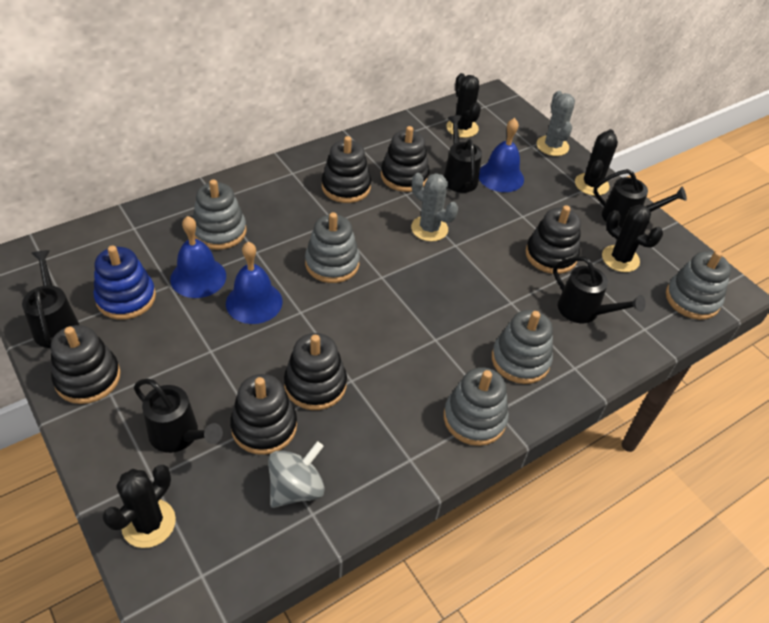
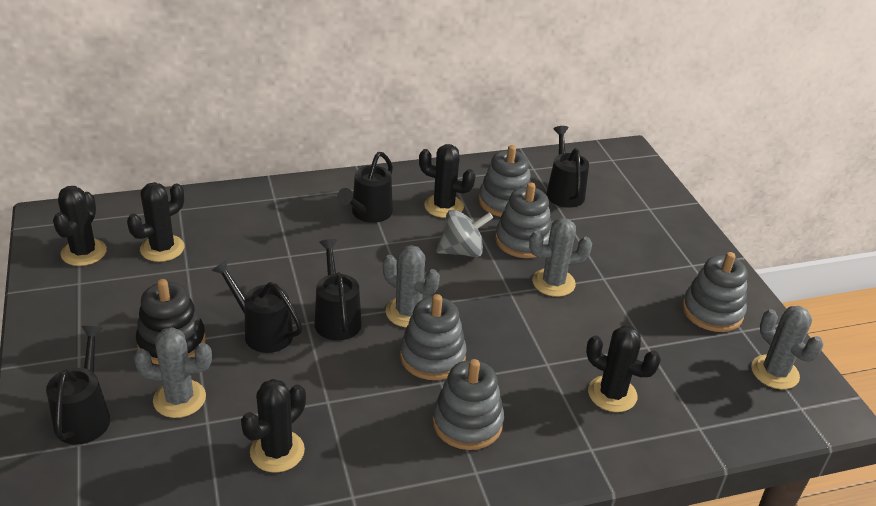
black cactus: 4 -> 5
black stacking toy: 6 -> 1
blue bell: 3 -> 0
blue stacking toy: 1 -> 0
grey cactus: 2 -> 4

